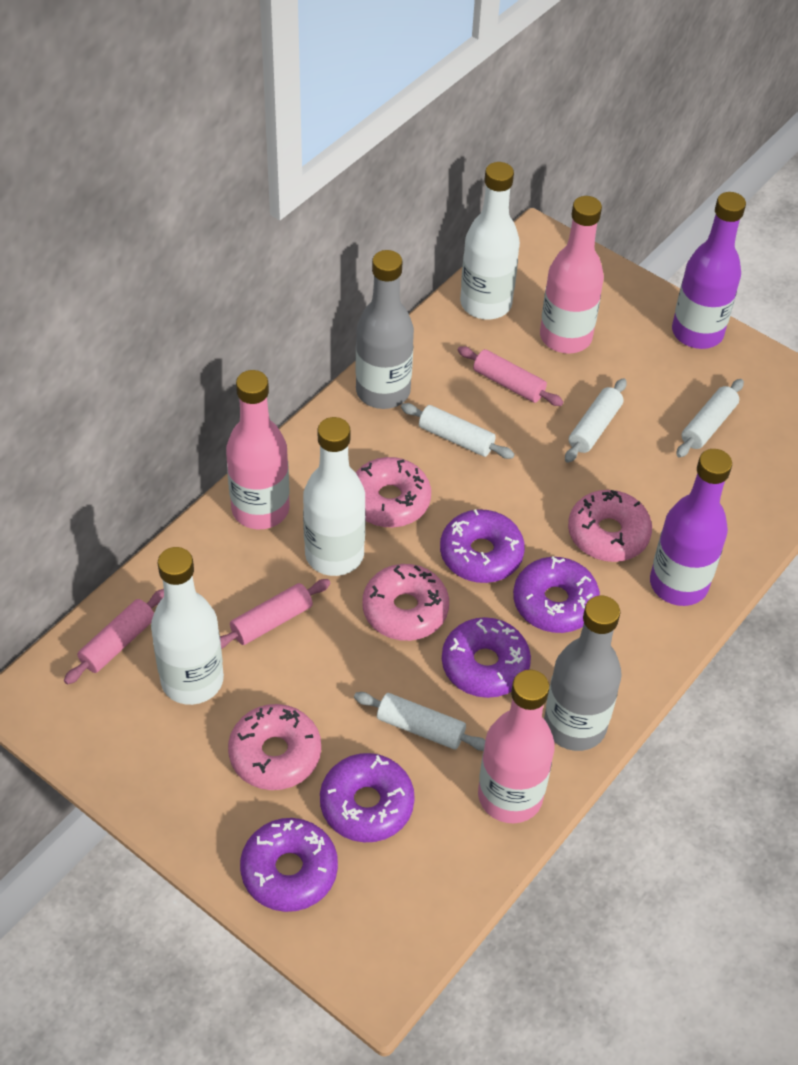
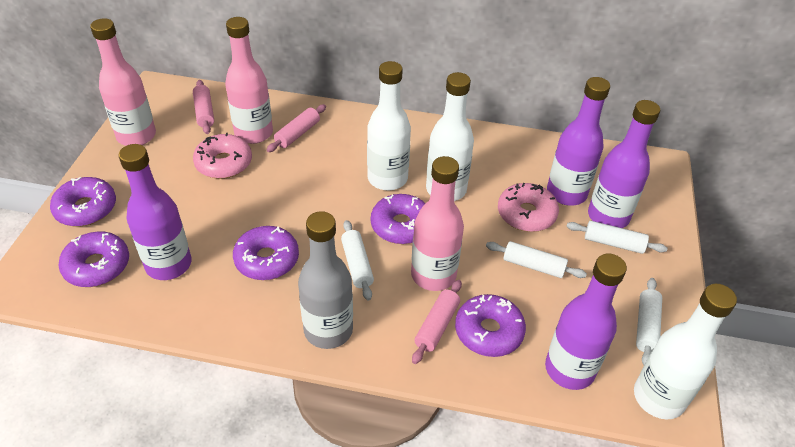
grey bottle: 2 -> 1
pink donut: 4 -> 2
purple bottle: 2 -> 4

